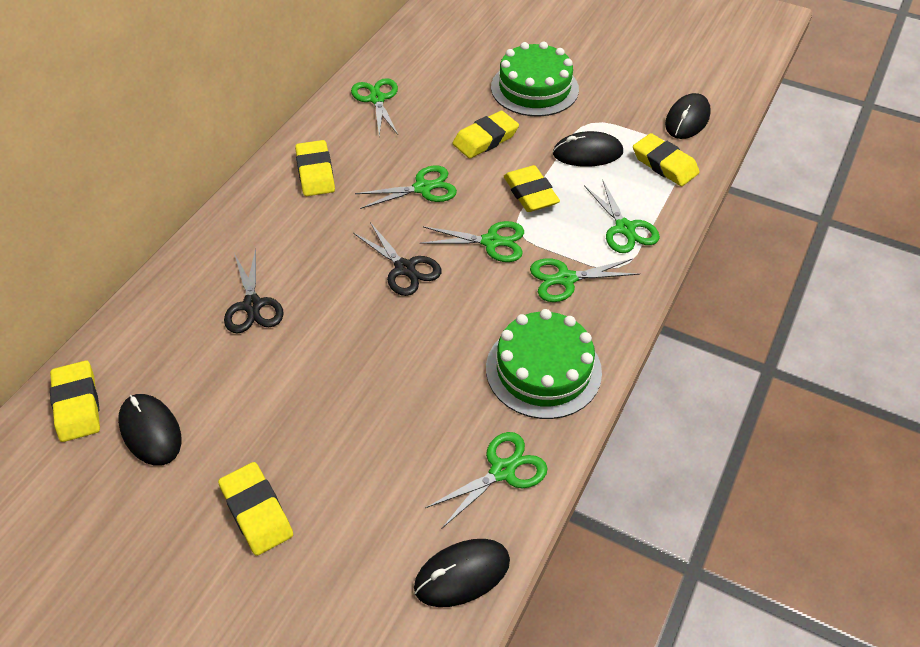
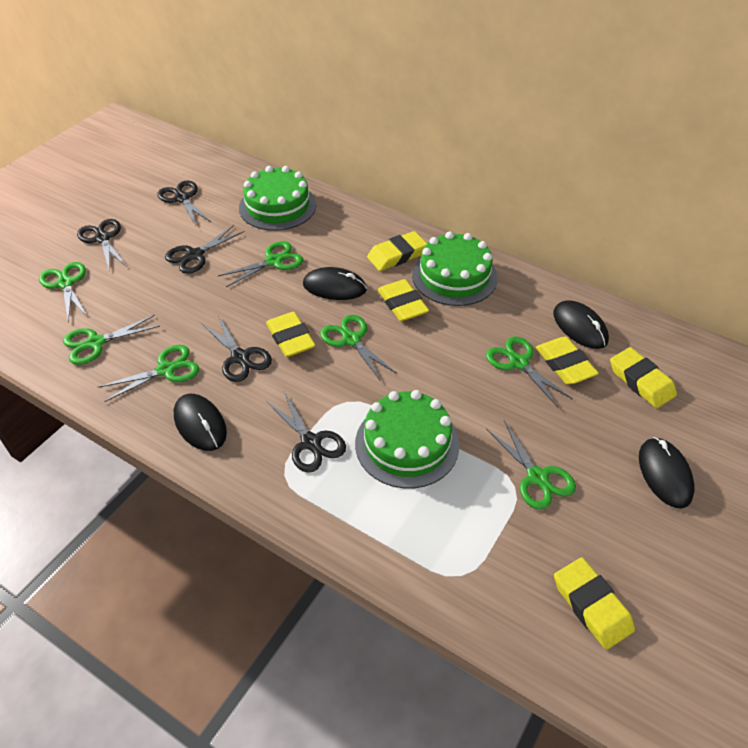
black scissors: 2 -> 5
green cake: 2 -> 3
green scissors: 6 -> 7

